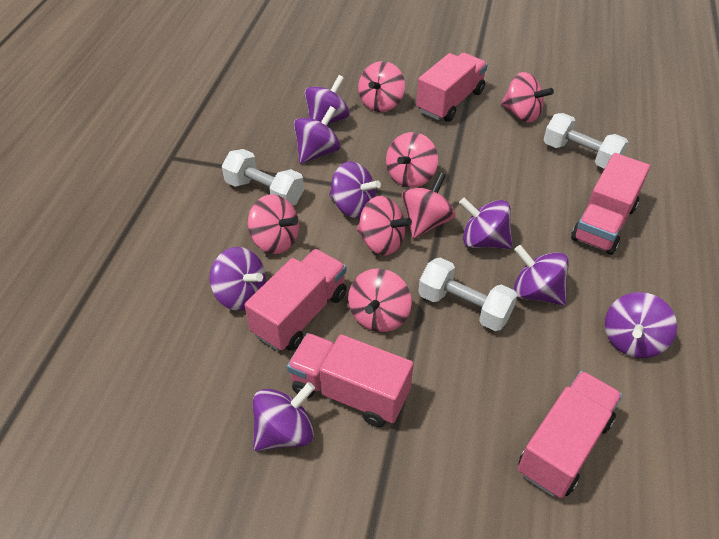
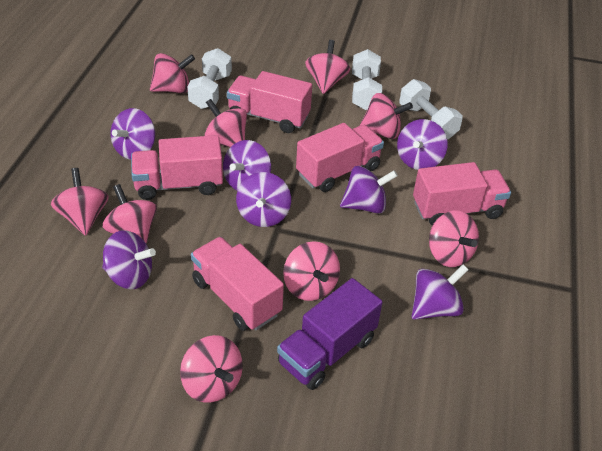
pink spinning top: 7 -> 9
purple spinning top: 8 -> 7
purple truck: 0 -> 1

